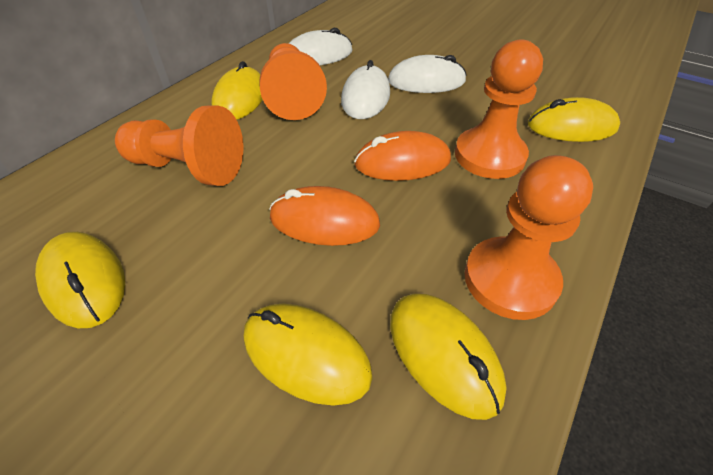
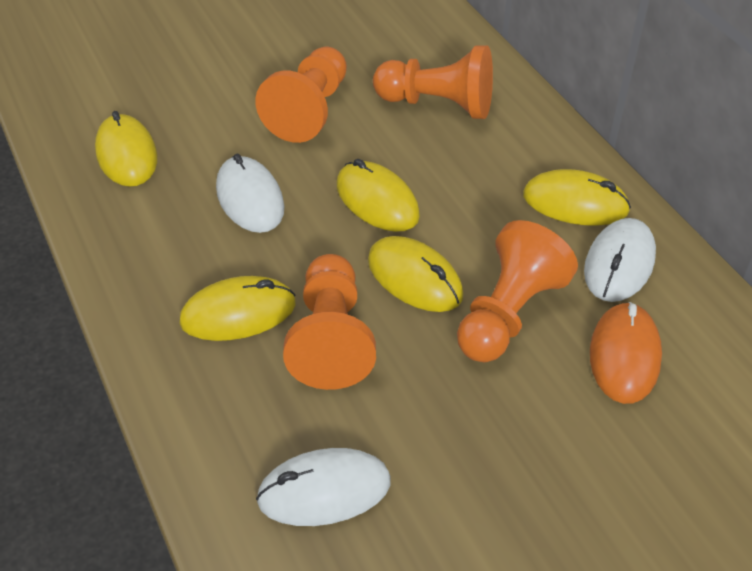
orange mouse: 2 -> 1

